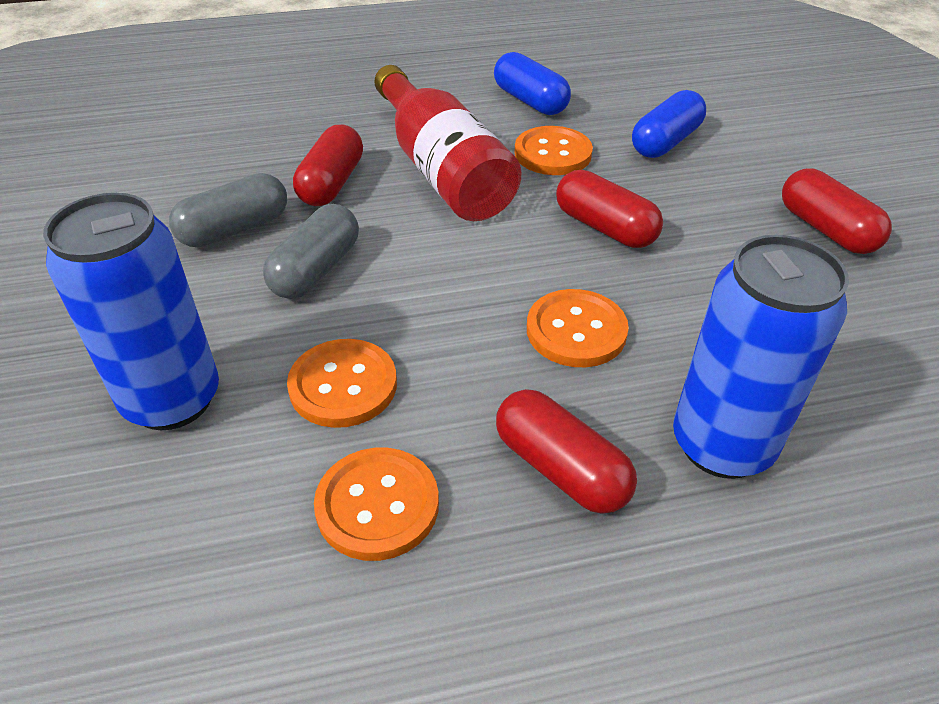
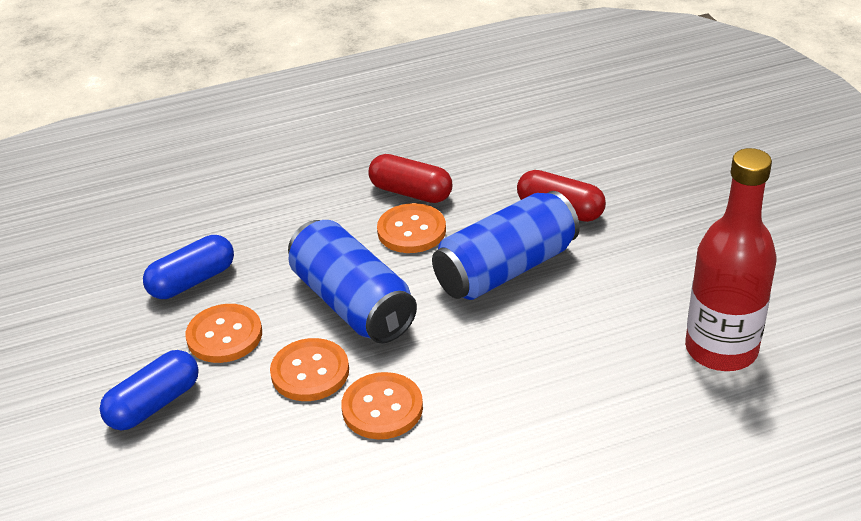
grey capsule: 2 -> 0
red capsule: 4 -> 2

